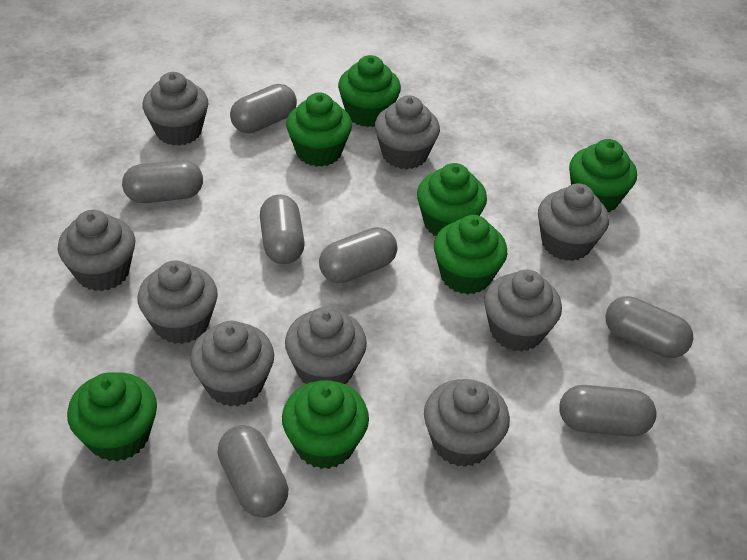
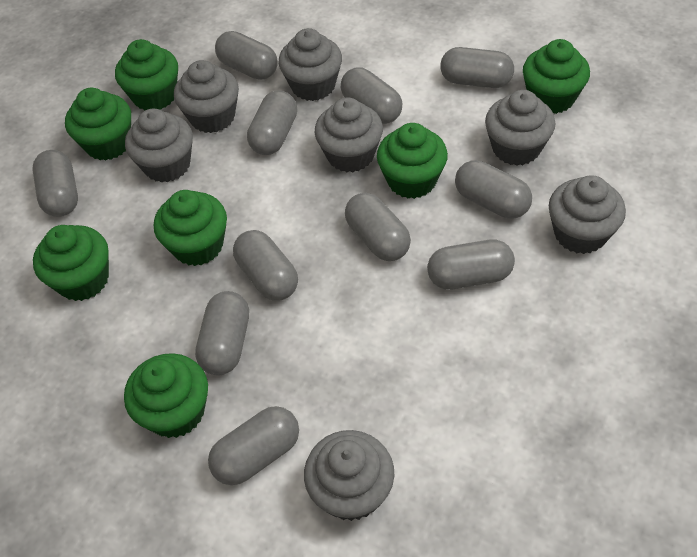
grey capsule: 7 -> 11
grey cupcake: 9 -> 7

